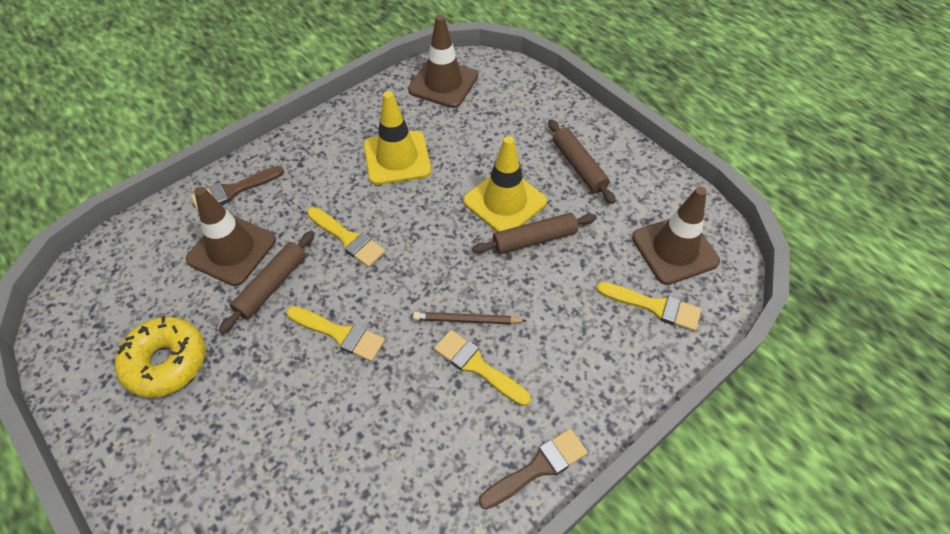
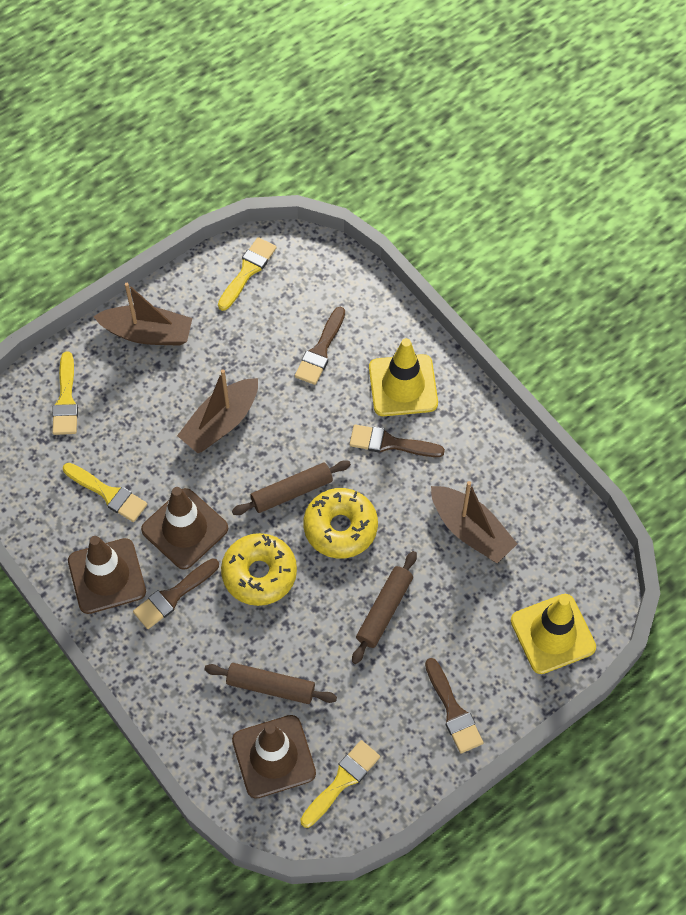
brown boat: 0 -> 3
brown brush: 2 -> 4
brown pencil: 1 -> 0
yellow donut: 1 -> 2

